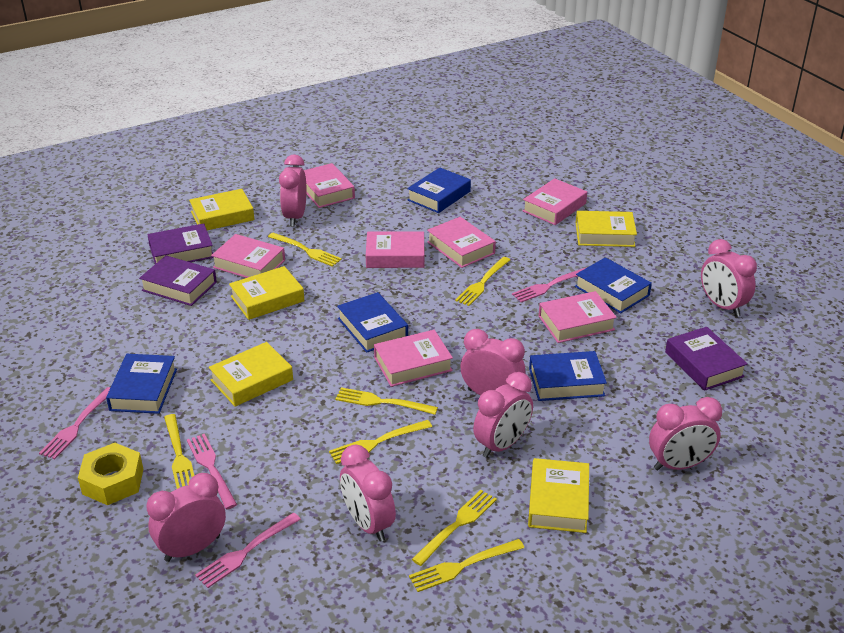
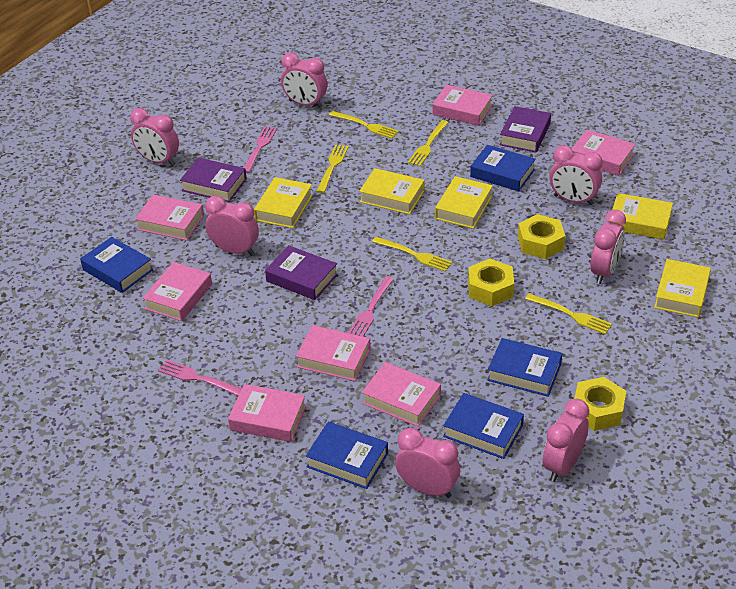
pink fork: 4 -> 3
yellow fork: 7 -> 5
yellow nut: 1 -> 3

